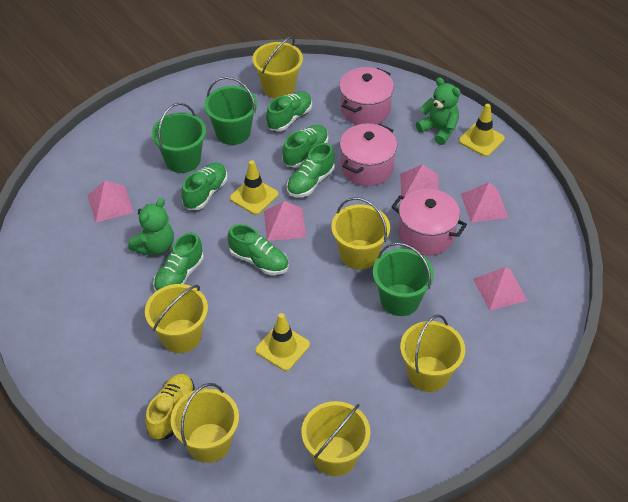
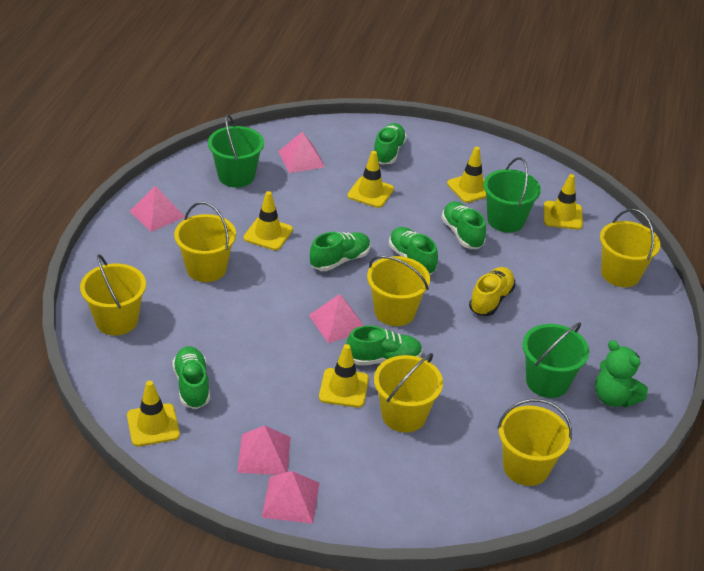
green teddy bear: 2 -> 1
pink pot: 3 -> 0
yellow traffic cone: 3 -> 6

